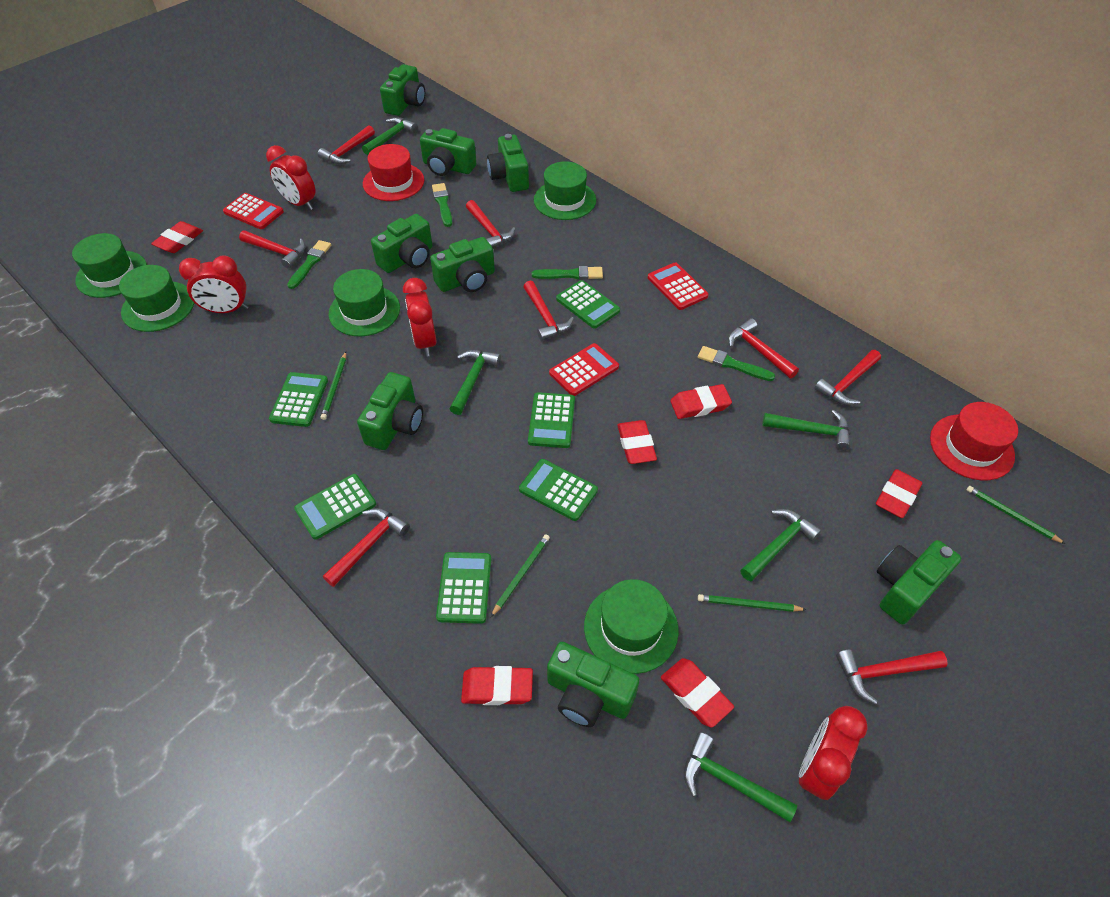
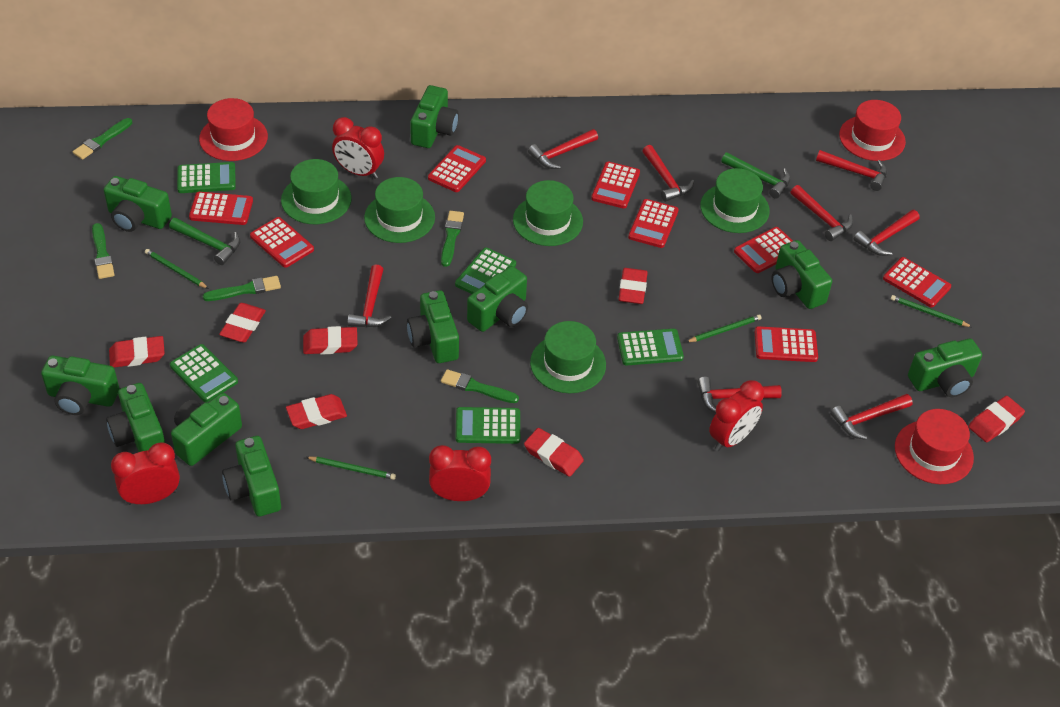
green brush: 4 -> 5
green calculator: 6 -> 5
green camera: 8 -> 10
green hammer: 5 -> 2
red calculator: 3 -> 8
red eraser: 6 -> 7
red hat: 2 -> 3

